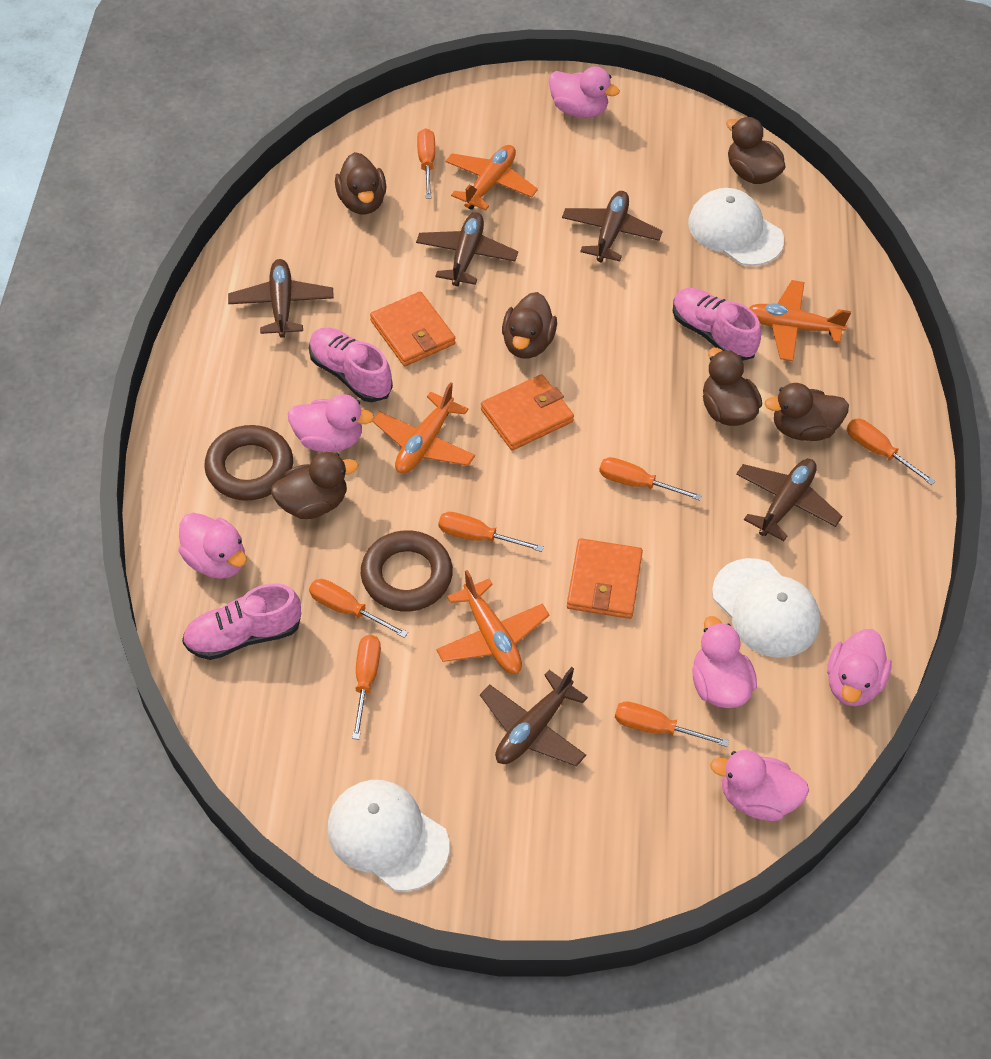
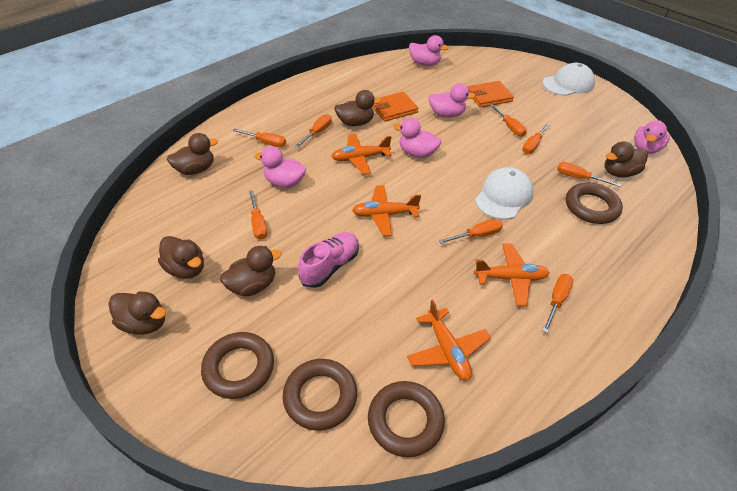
brown plane: 5 -> 0
brown ring: 2 -> 4
orange screwdriver: 7 -> 8
orange wallet: 3 -> 2
pink duck: 6 -> 5
pink shoe: 3 -> 1
white cap: 3 -> 2

